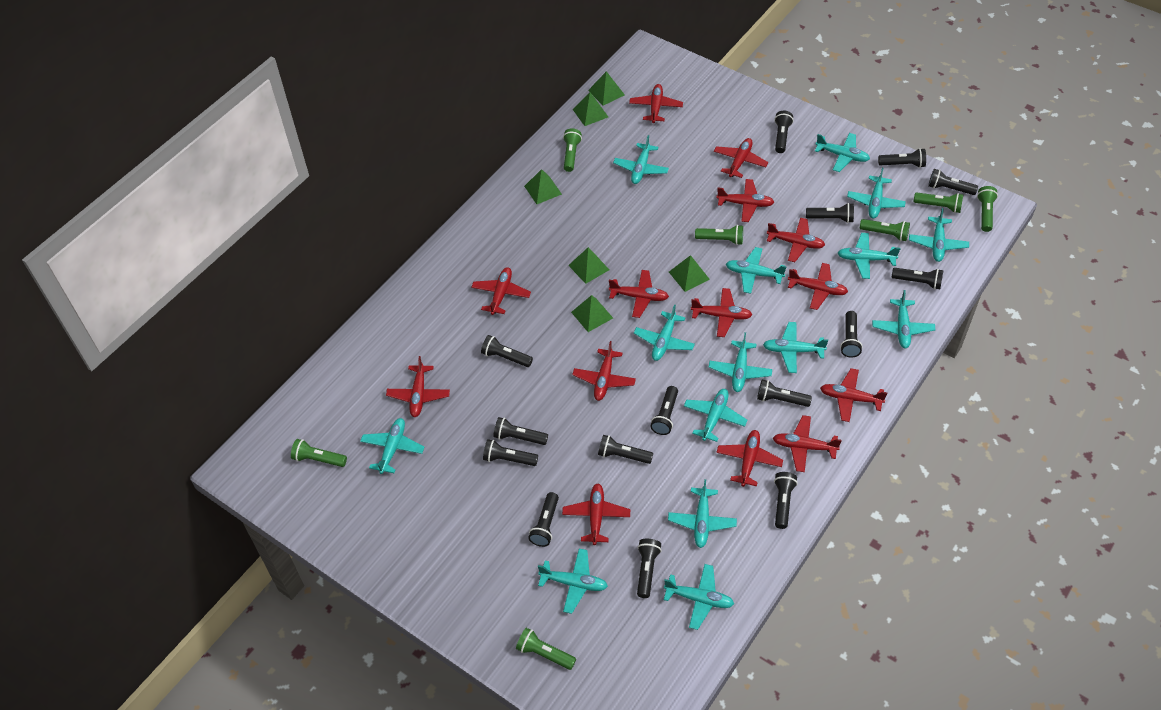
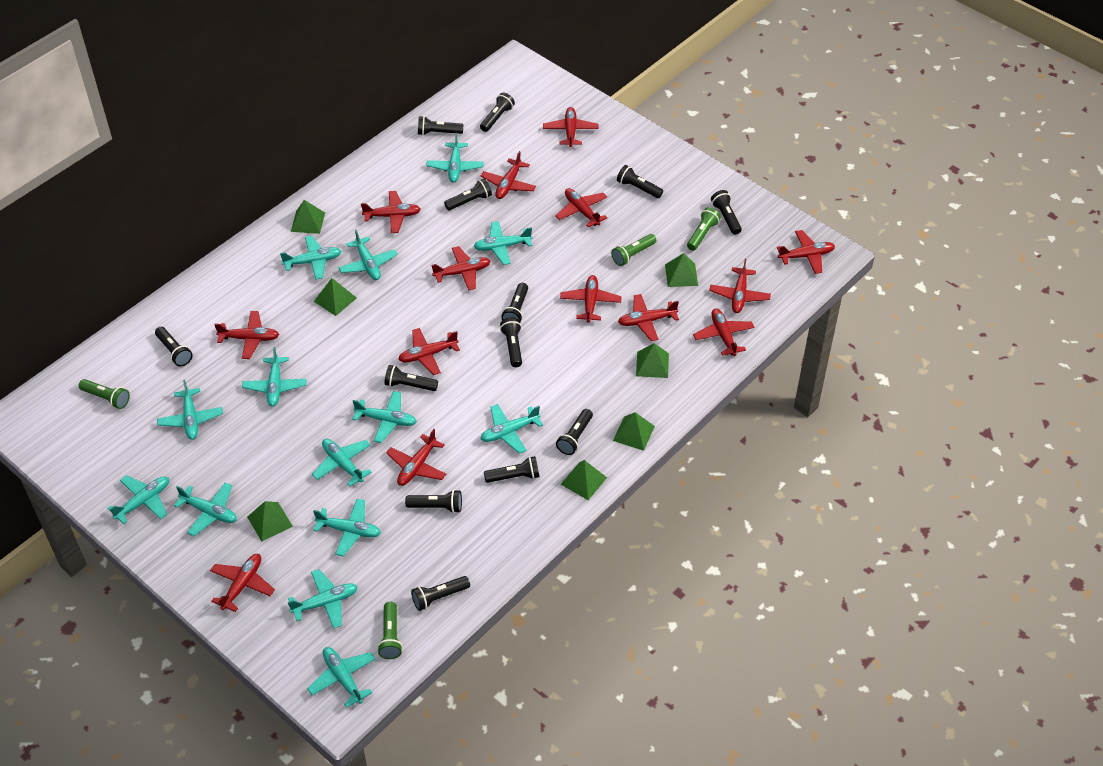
black flashlight: 15 -> 13
green flashlight: 7 -> 4
green pyramid: 6 -> 7
turquoise plane: 15 -> 14

